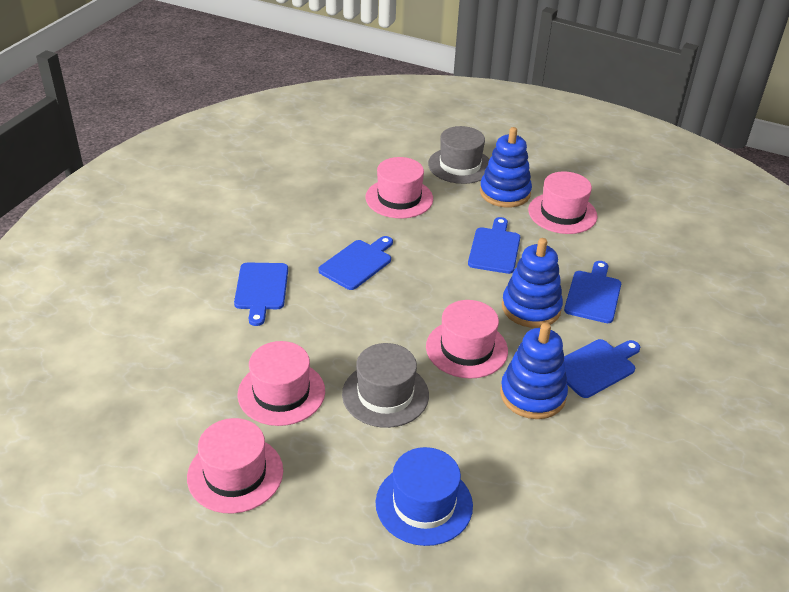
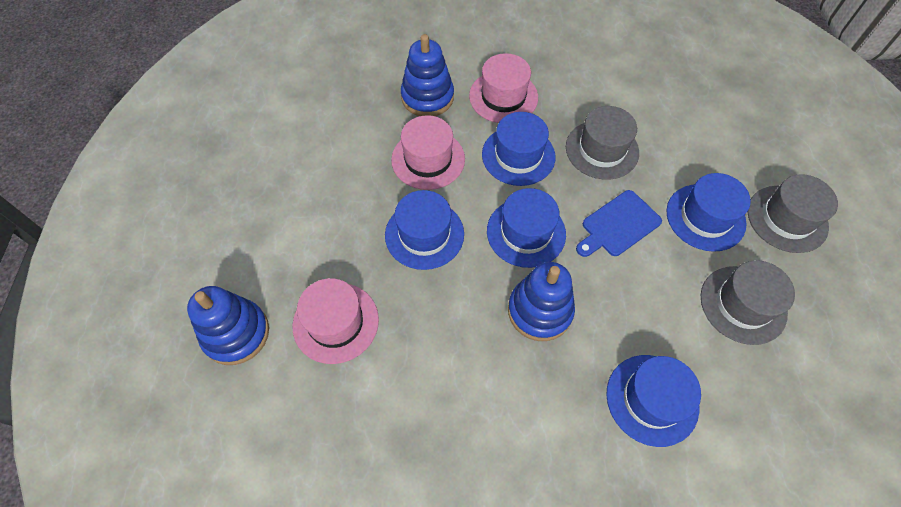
blue cutting board: 5 -> 1
blue hat: 1 -> 5
grey hat: 2 -> 3
pink hat: 5 -> 3

